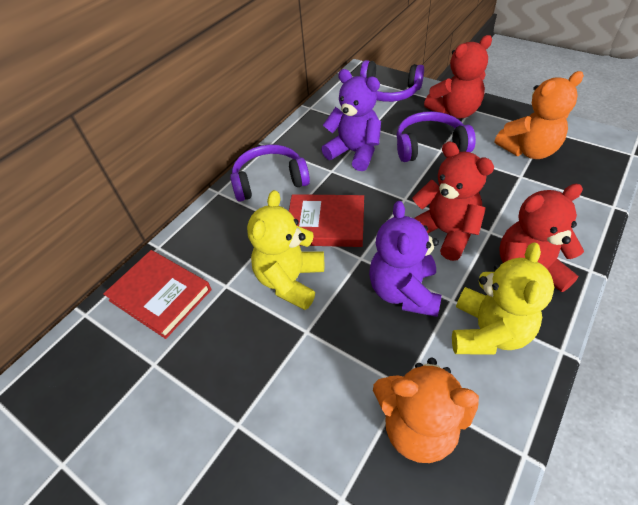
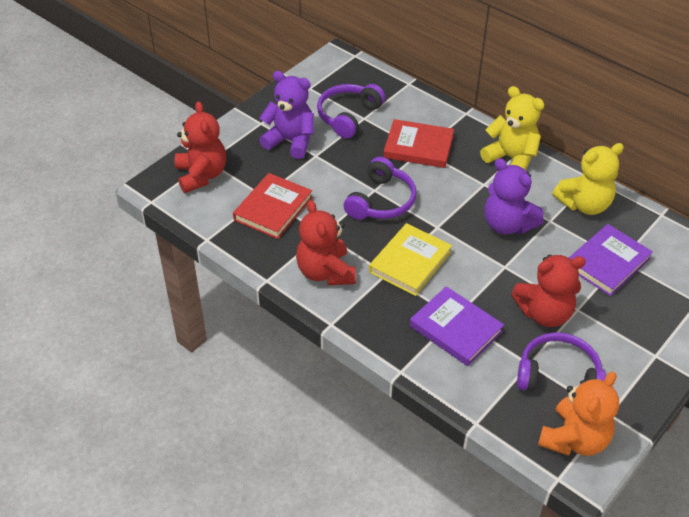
orange teddy bear: 2 -> 1
purple book: 0 -> 2
yellow book: 0 -> 1

